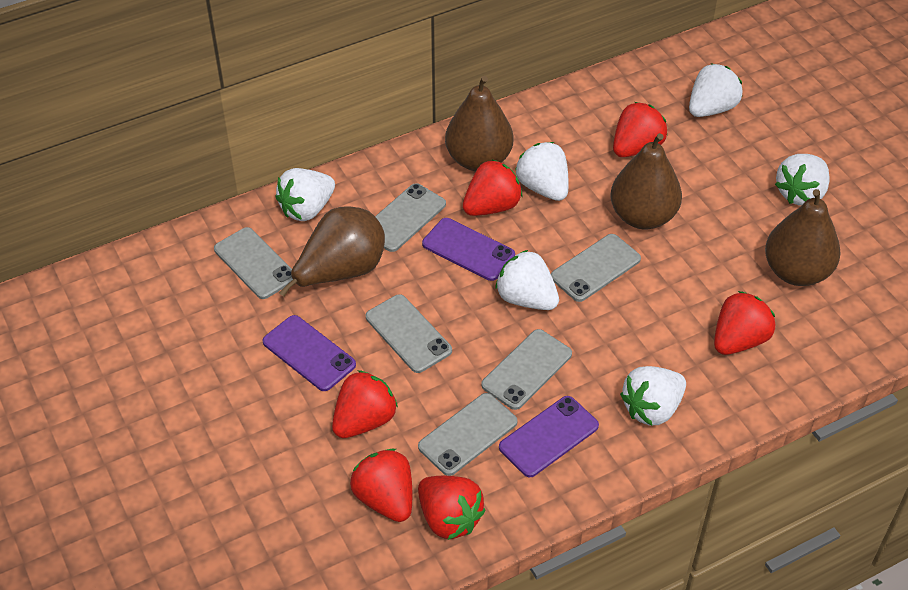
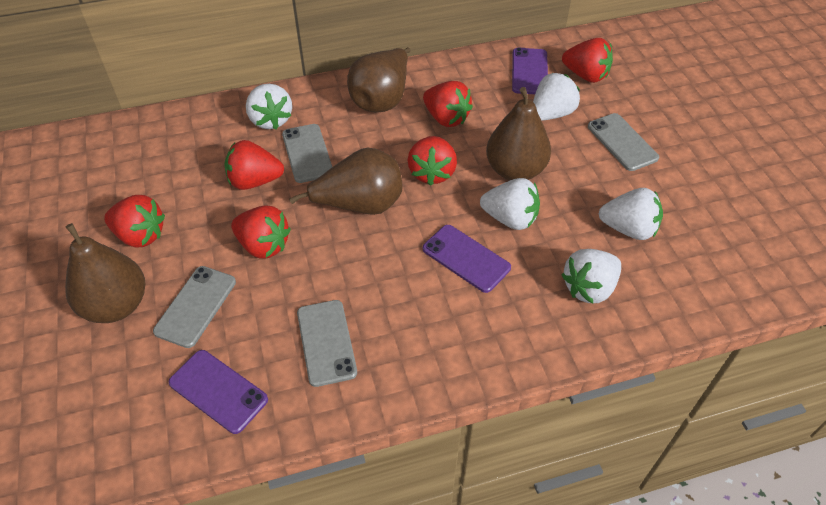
grey phone: 6 -> 4
white strawberry: 6 -> 5

